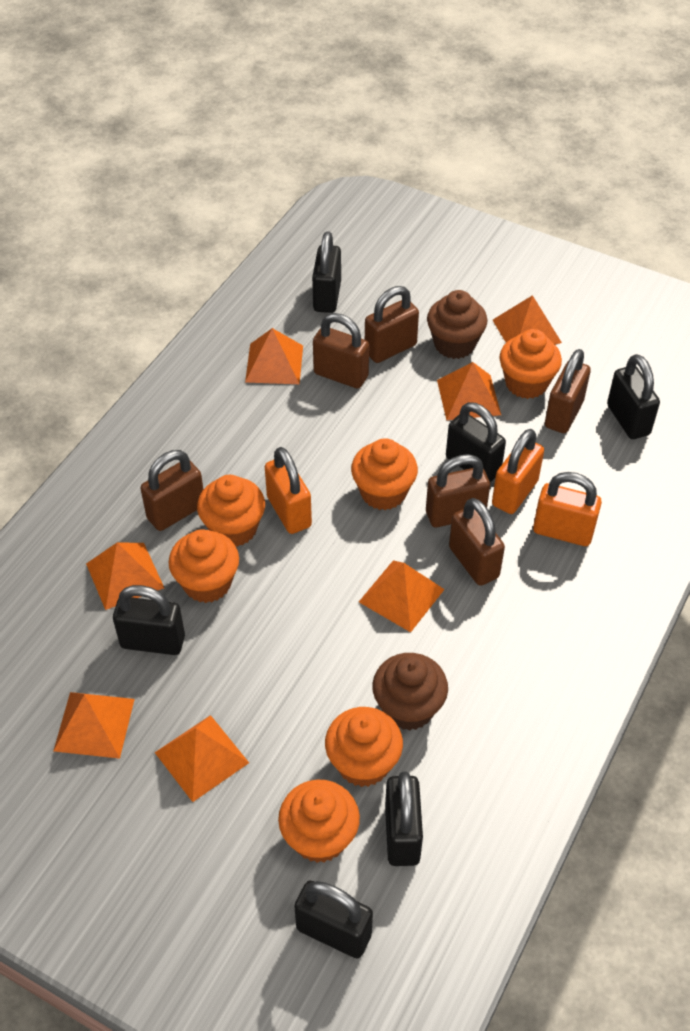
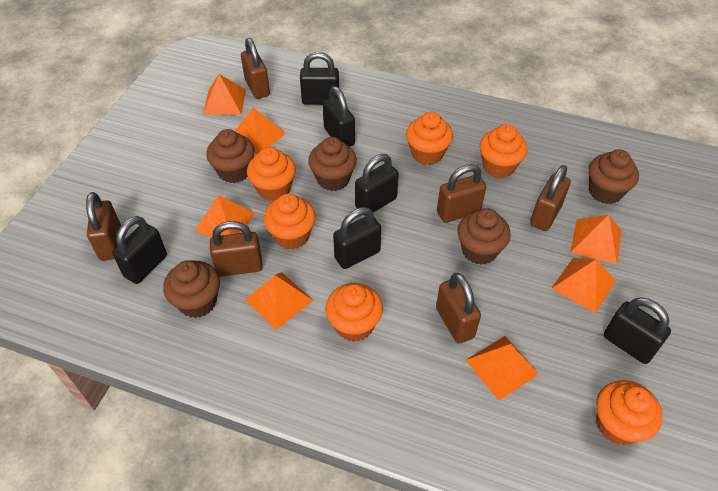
brown cupcake: 2 -> 5
orange padlock: 3 -> 0

